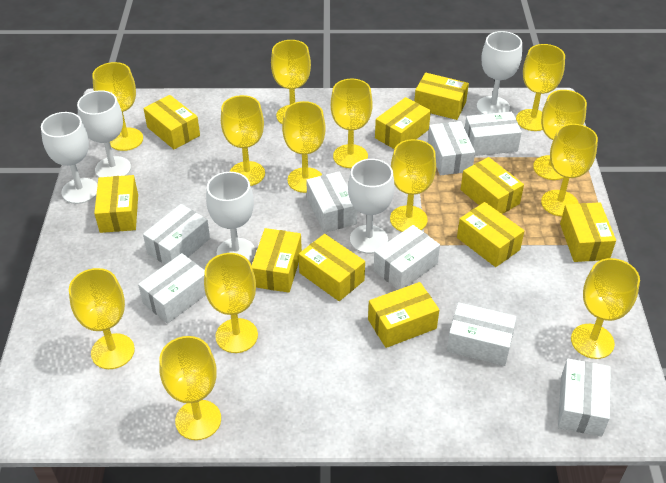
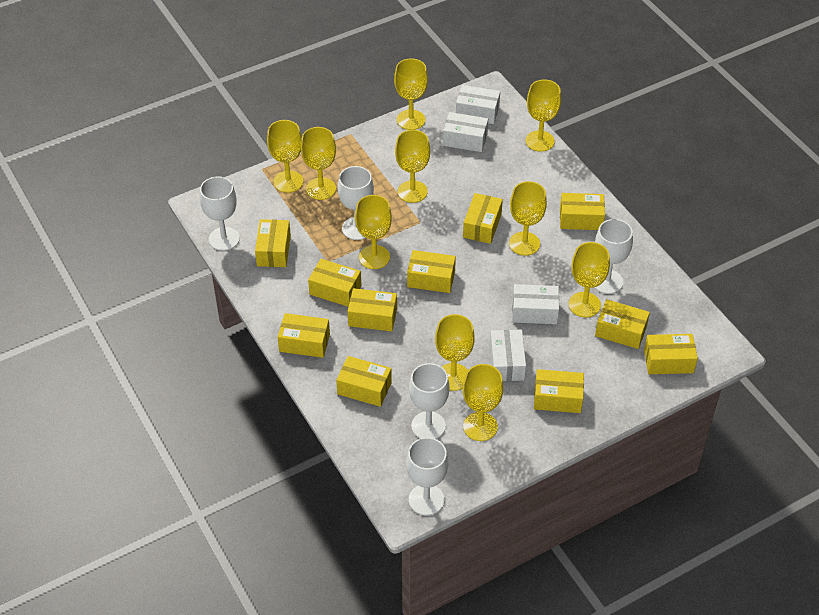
white box: 8 -> 4
yellow box: 10 -> 11
yellow goblet: 13 -> 10

